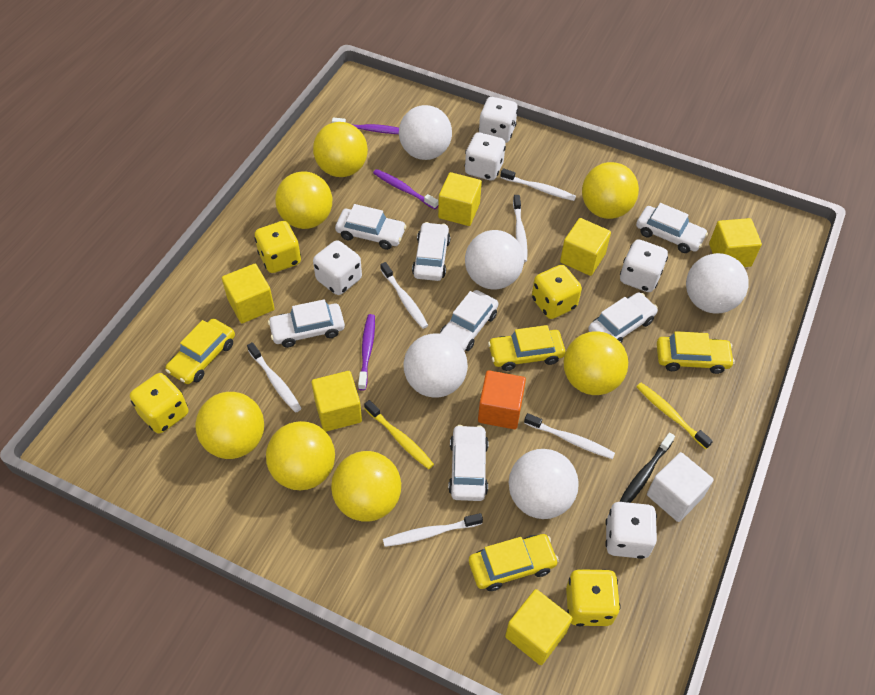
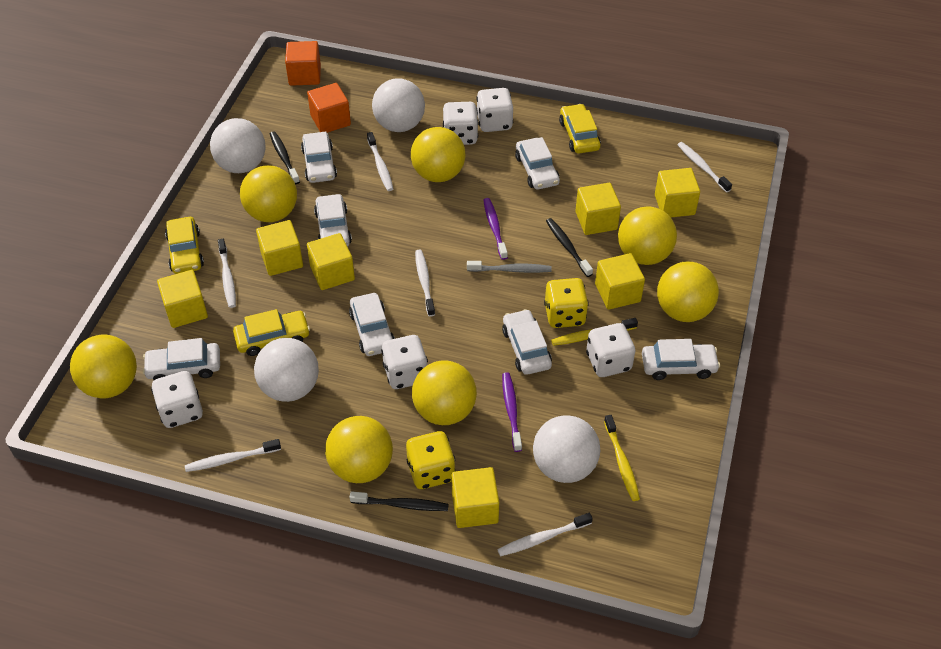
black toothbrush: 1 -> 3
grey toothbrush: 0 -> 1
orange cube: 1 -> 2
purple toothbrush: 3 -> 2
white ball: 5 -> 4
white cube: 1 -> 0
yellow car: 4 -> 3
yellow cube: 6 -> 7
yellow dice: 4 -> 2

